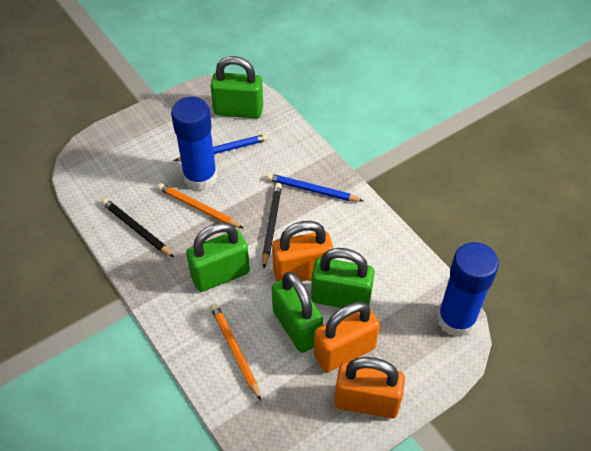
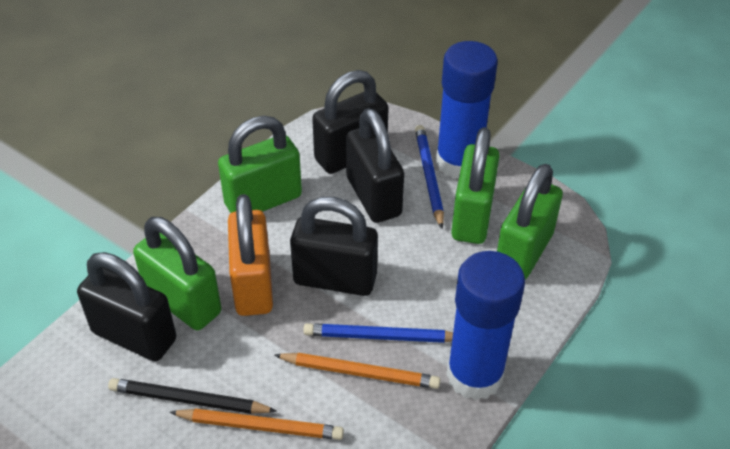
black padlock: 0 -> 4
black pencil: 2 -> 1
orange padlock: 3 -> 1

